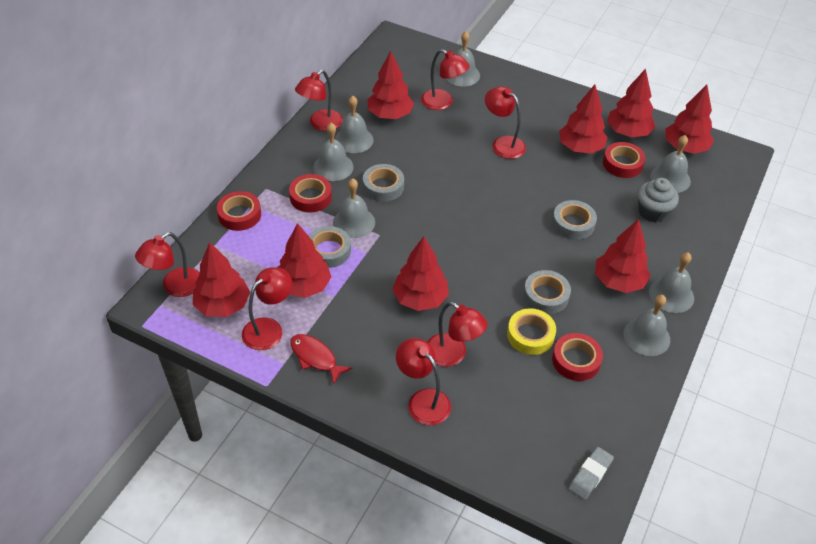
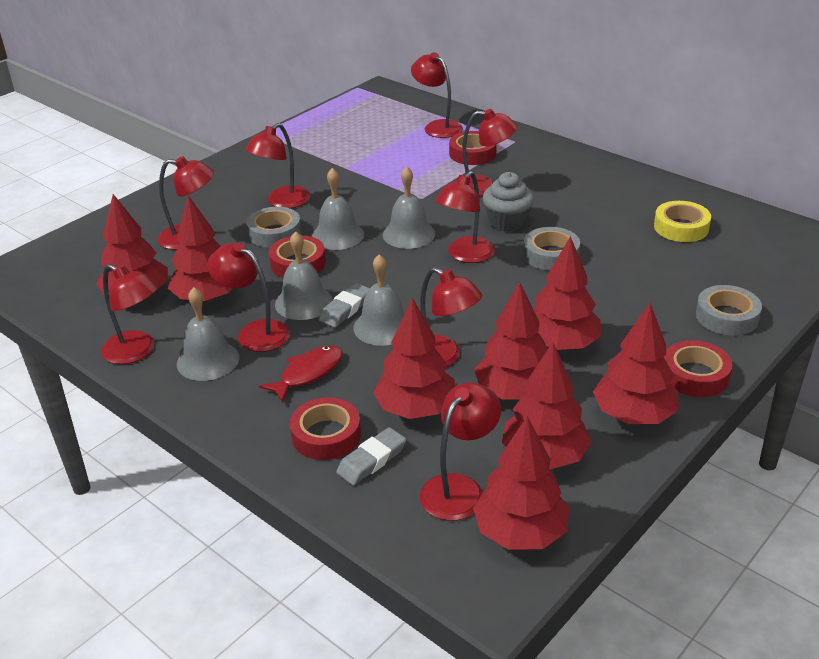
grey bell: 7 -> 5
grey eraser: 1 -> 2
grey tape: 4 -> 3
red lamp: 7 -> 9

